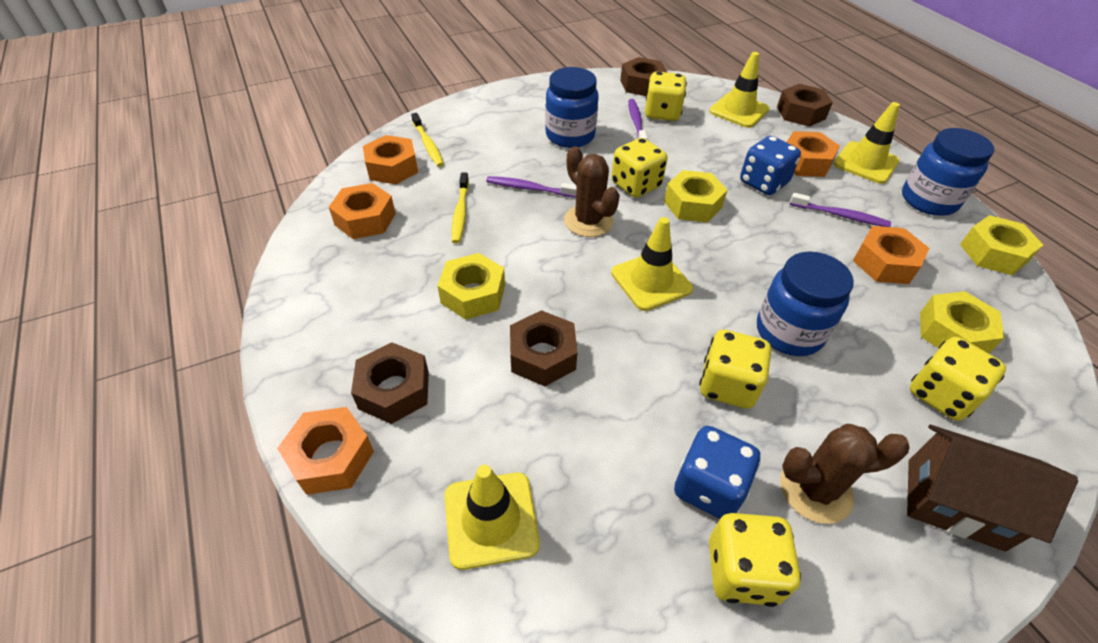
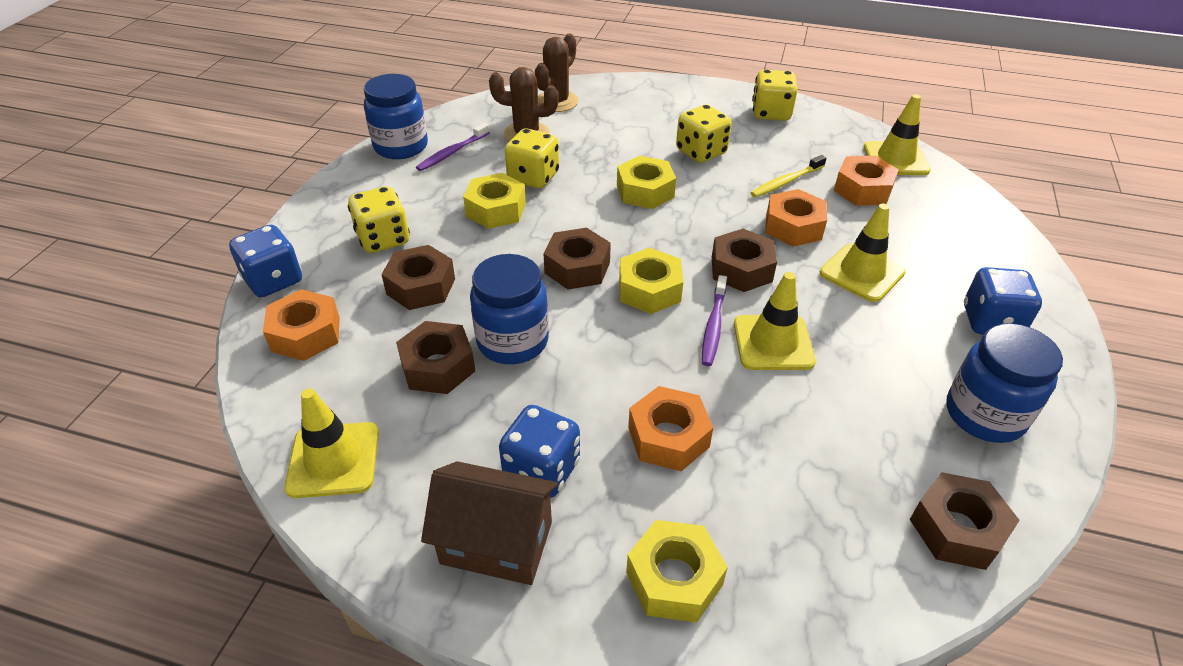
blue dice: 2 -> 3
brown nut: 4 -> 5
orange nut: 5 -> 4
purple toothbrush: 3 -> 2
yellow dice: 5 -> 4
yellow toothbrush: 2 -> 1

